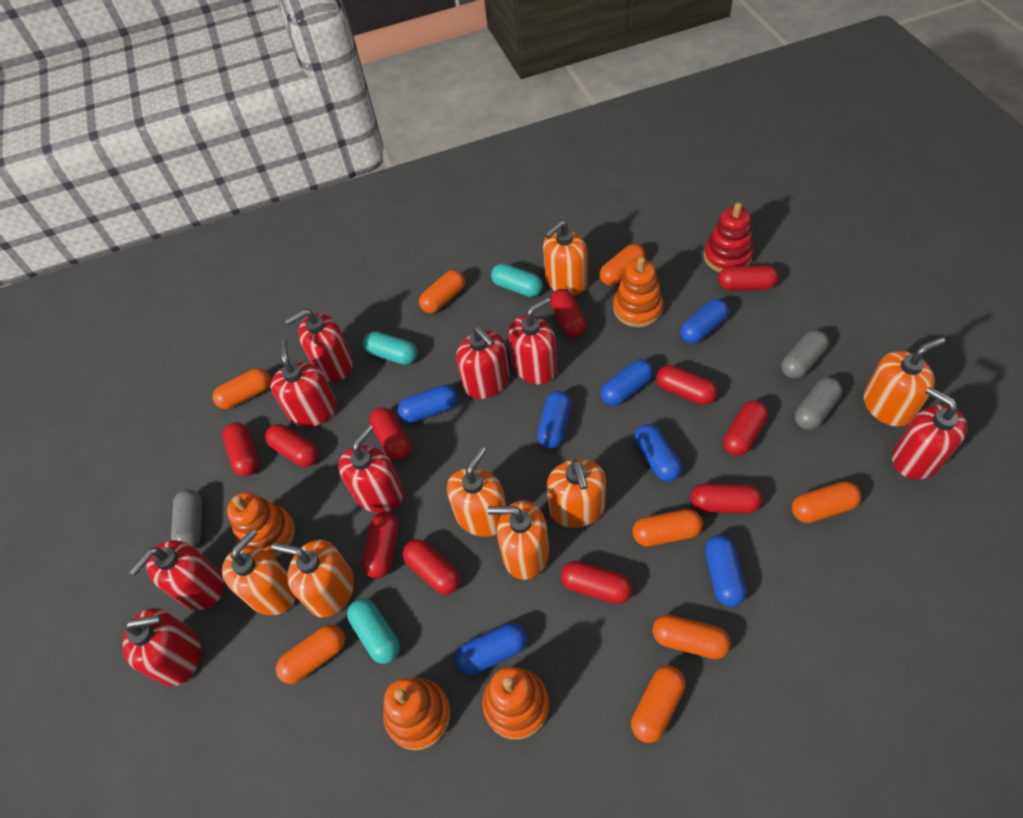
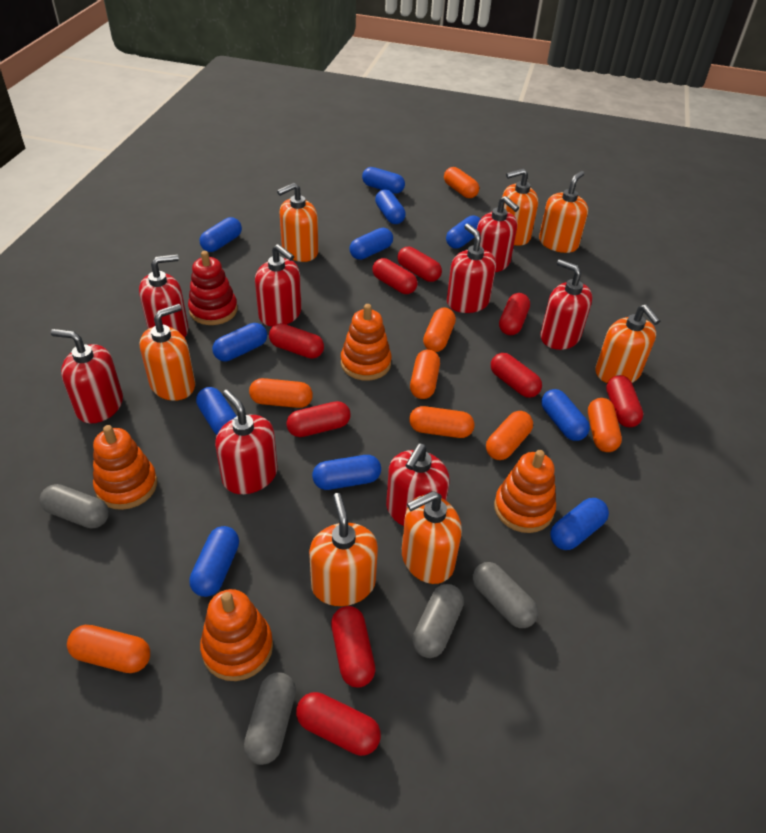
blue capsule: 7 -> 11
grey capsule: 3 -> 4
red capsule: 11 -> 9
turquoise capsule: 3 -> 0

